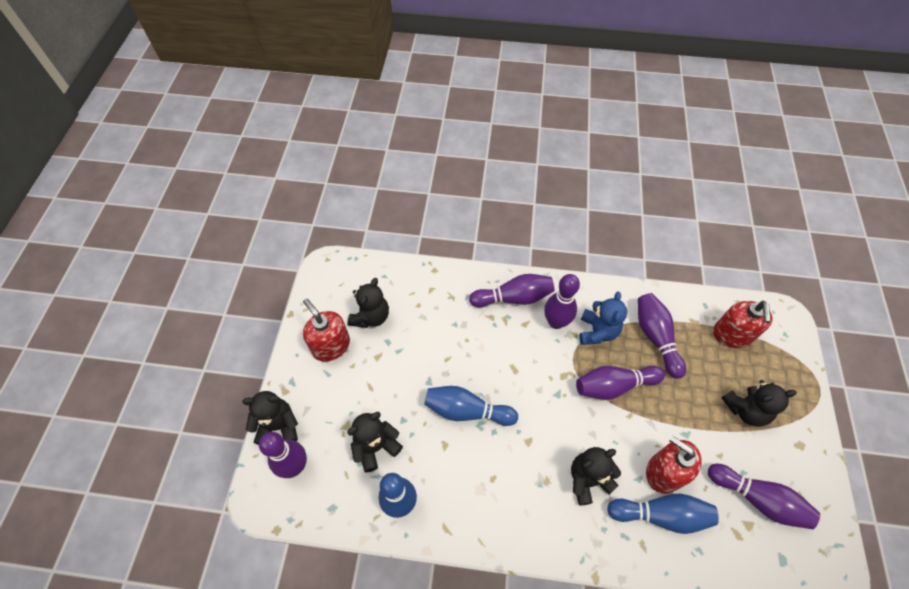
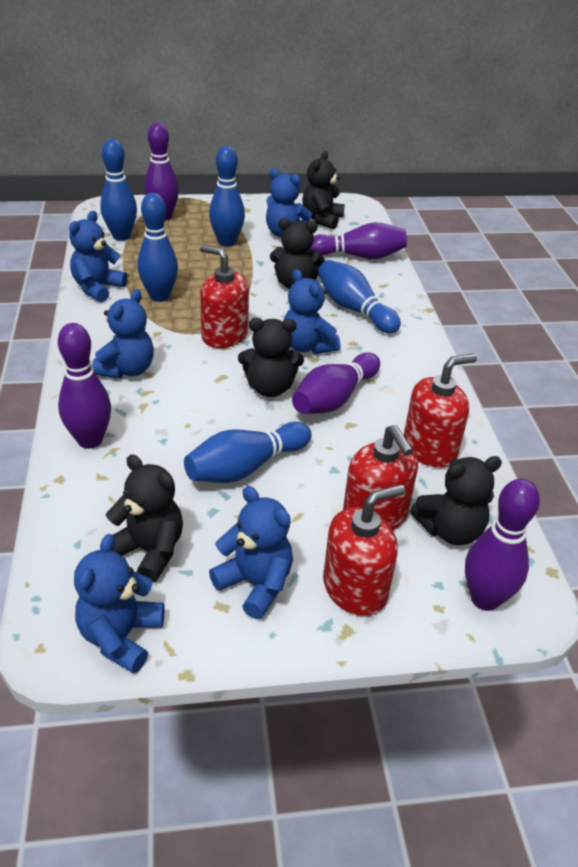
blue bowling pin: 3 -> 5
blue teddy bear: 1 -> 6
purple bowling pin: 6 -> 5
red soap dispenser: 3 -> 4

